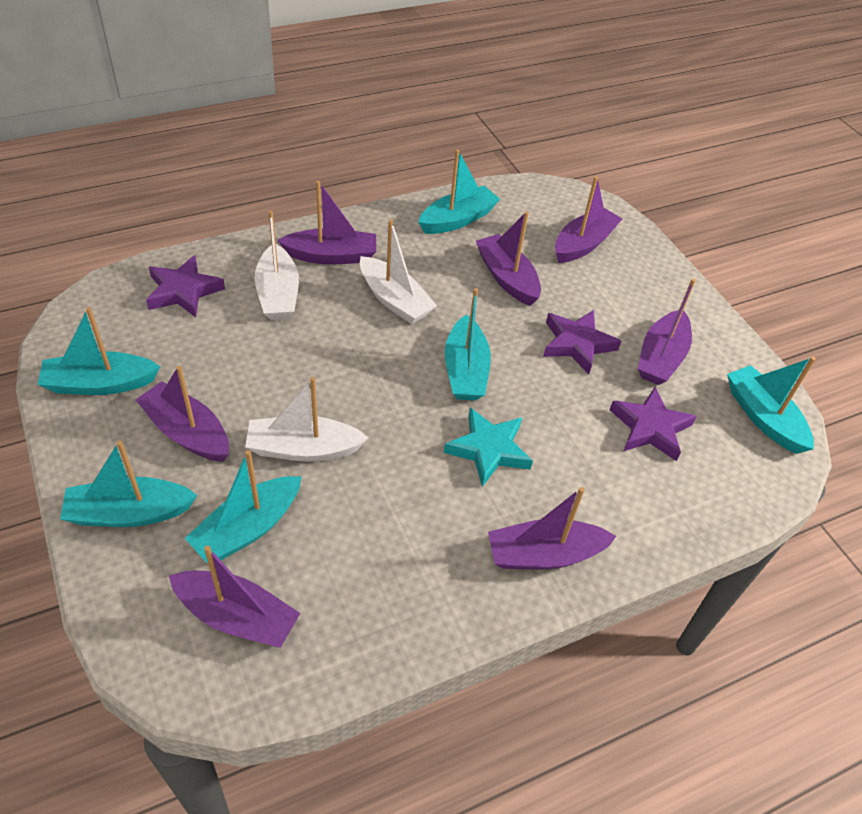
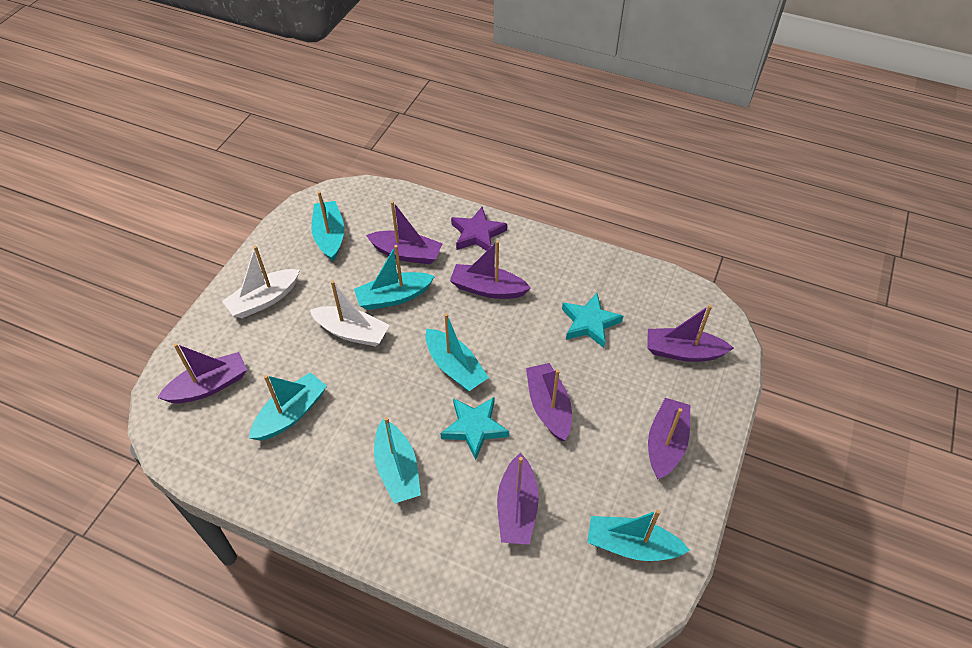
purple star: 3 -> 1
turquoise star: 1 -> 2
white boat: 3 -> 2

